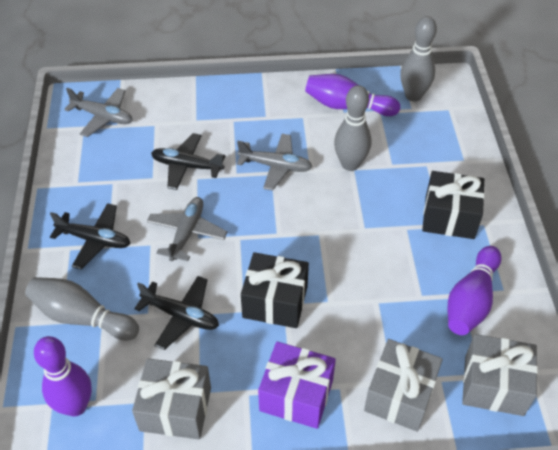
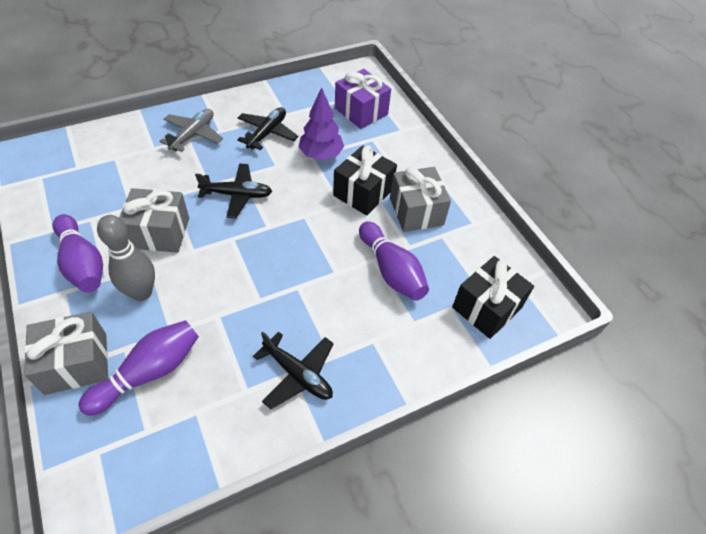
grey bowling pin: 3 -> 1
grey plane: 3 -> 1
purple tree: 0 -> 1

